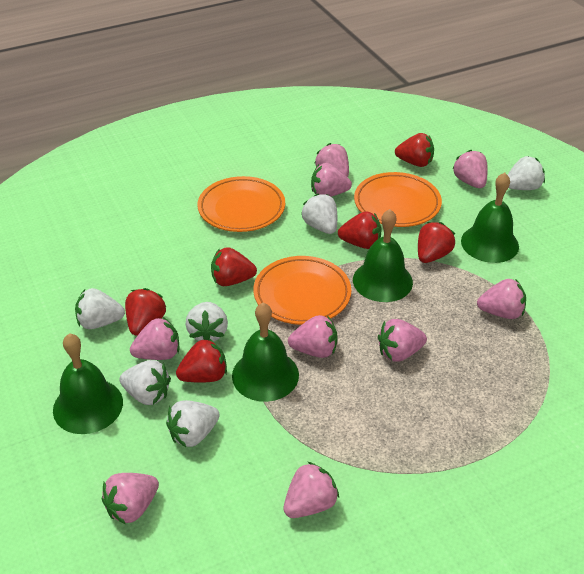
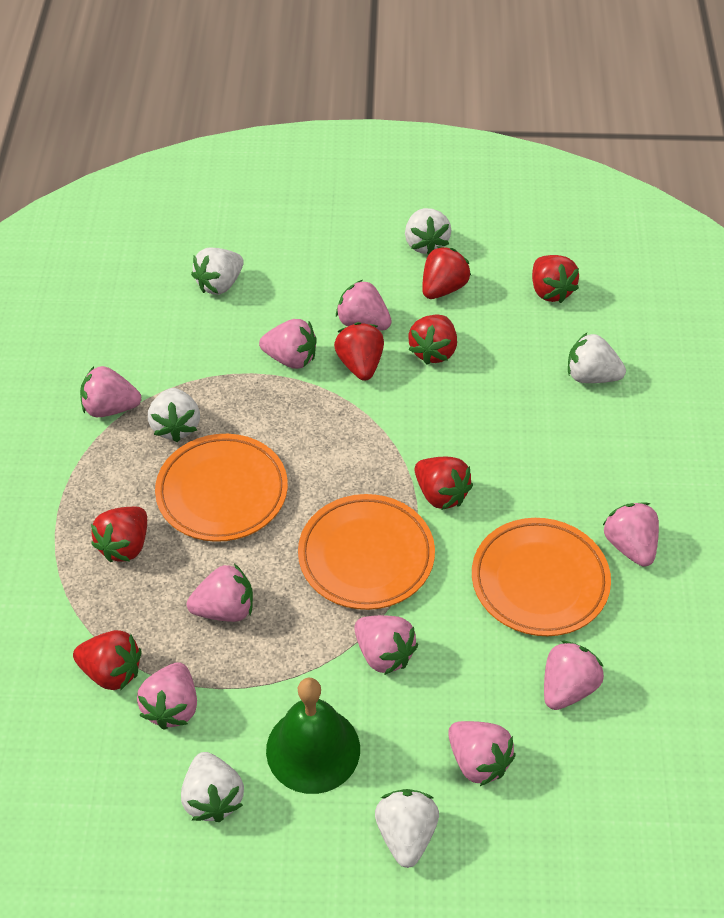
green bell: 4 -> 1
red strawberry: 6 -> 7

